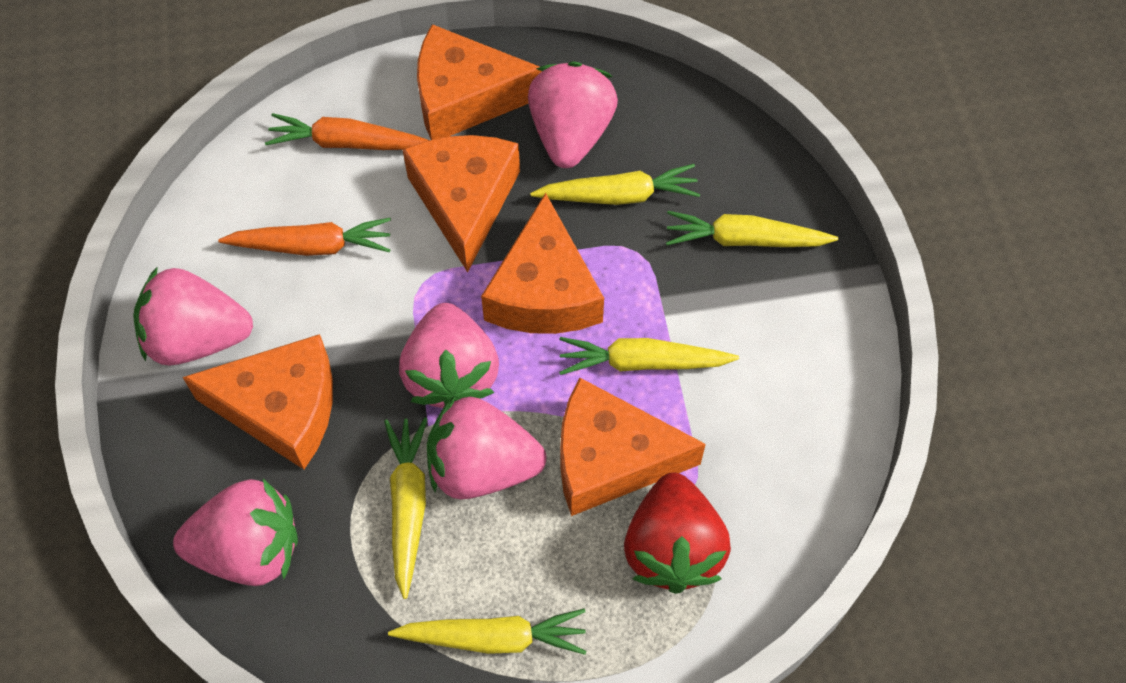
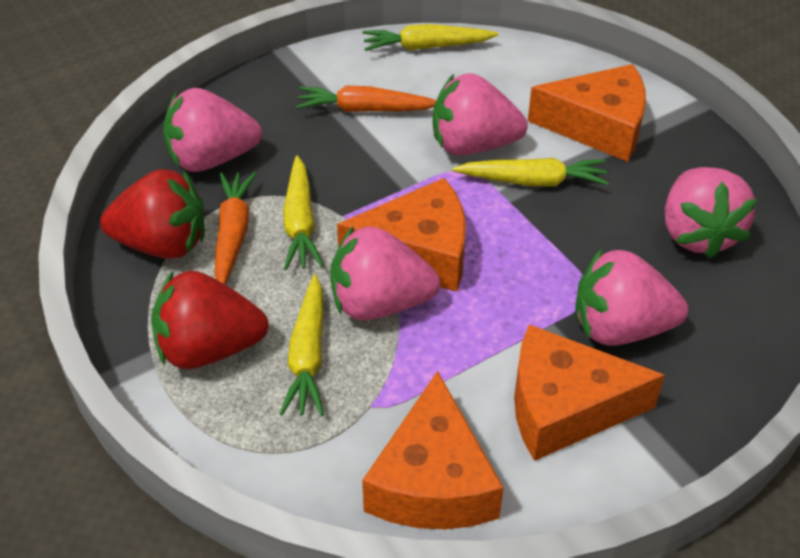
orange cheese: 5 -> 4
red strawberry: 1 -> 2
yellow carrot: 5 -> 4

